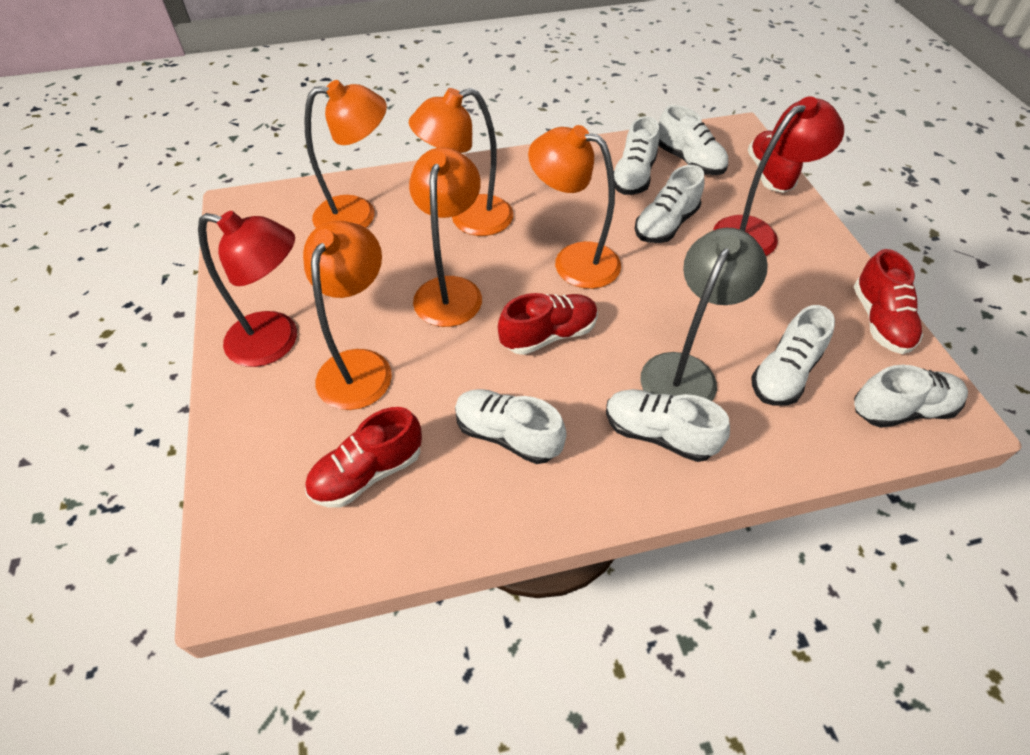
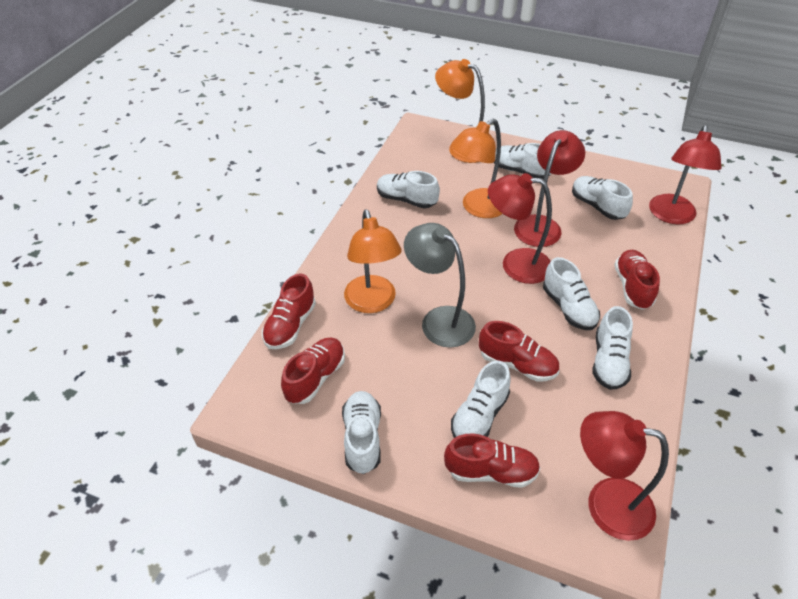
orange lamp: 5 -> 3
red lamp: 2 -> 4
red shoe: 4 -> 5

